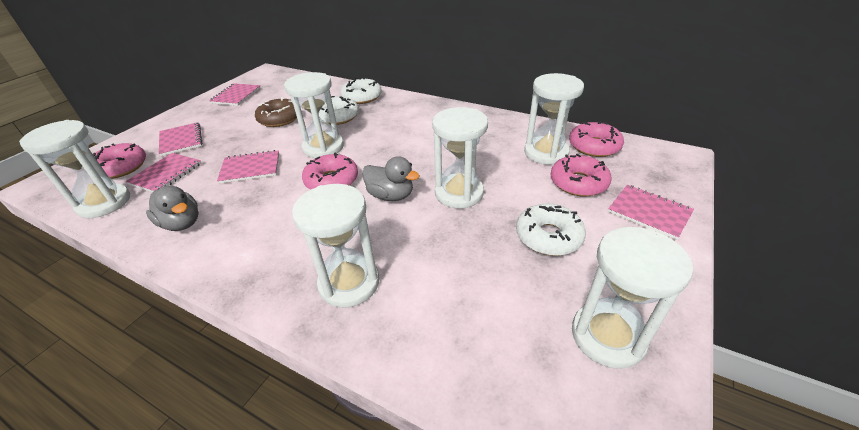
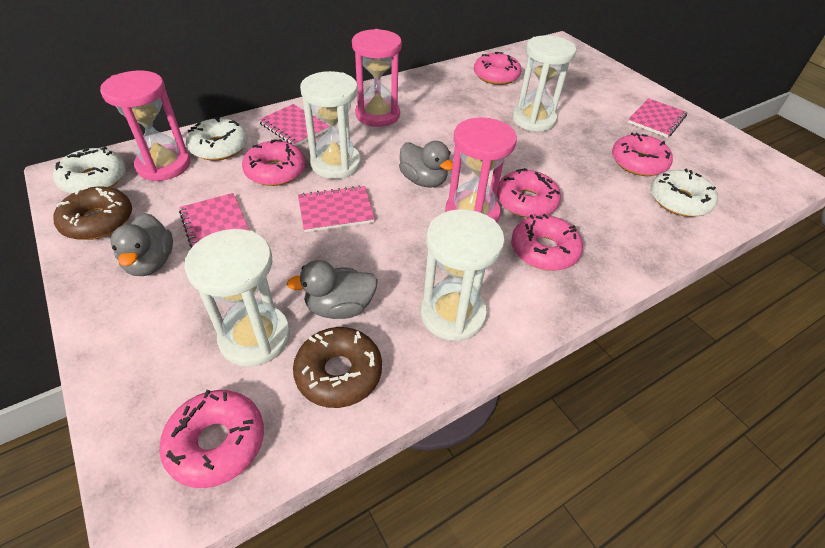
brown donut: 1 -> 2
grey duck: 2 -> 3
pink donut: 4 -> 6
pink hourglass: 0 -> 3
pink notebook: 5 -> 4
white hourglass: 6 -> 4

